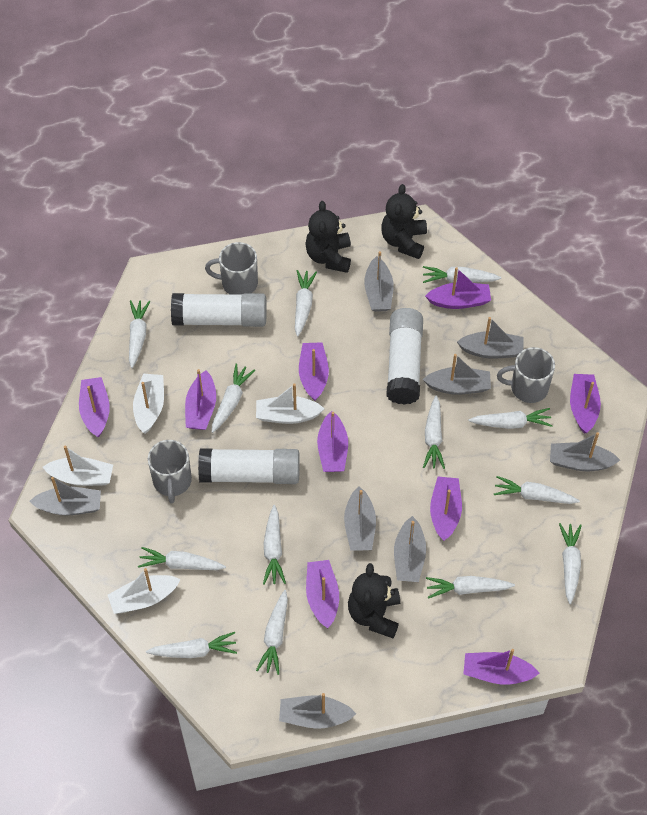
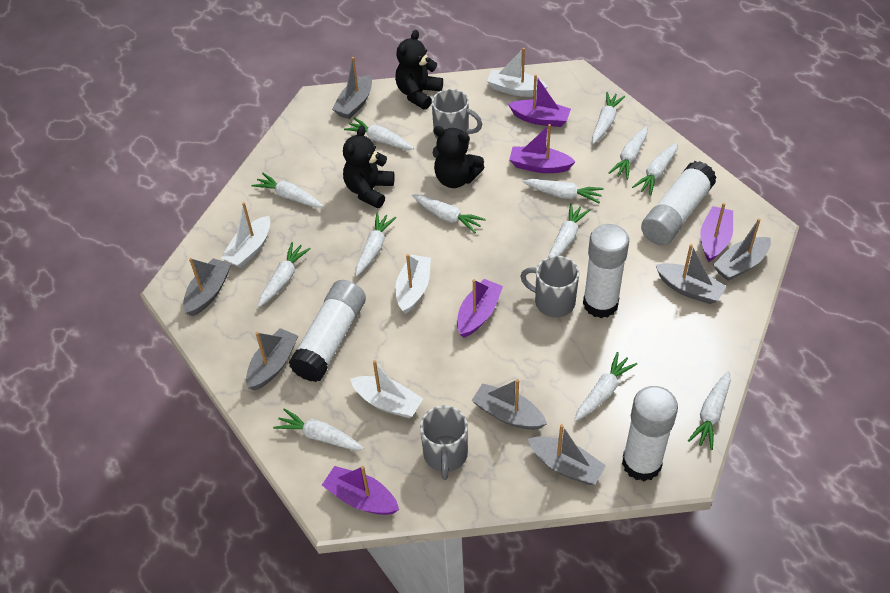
grey boat: 8 -> 7
purple boat: 9 -> 5
white glue stick: 3 -> 4

